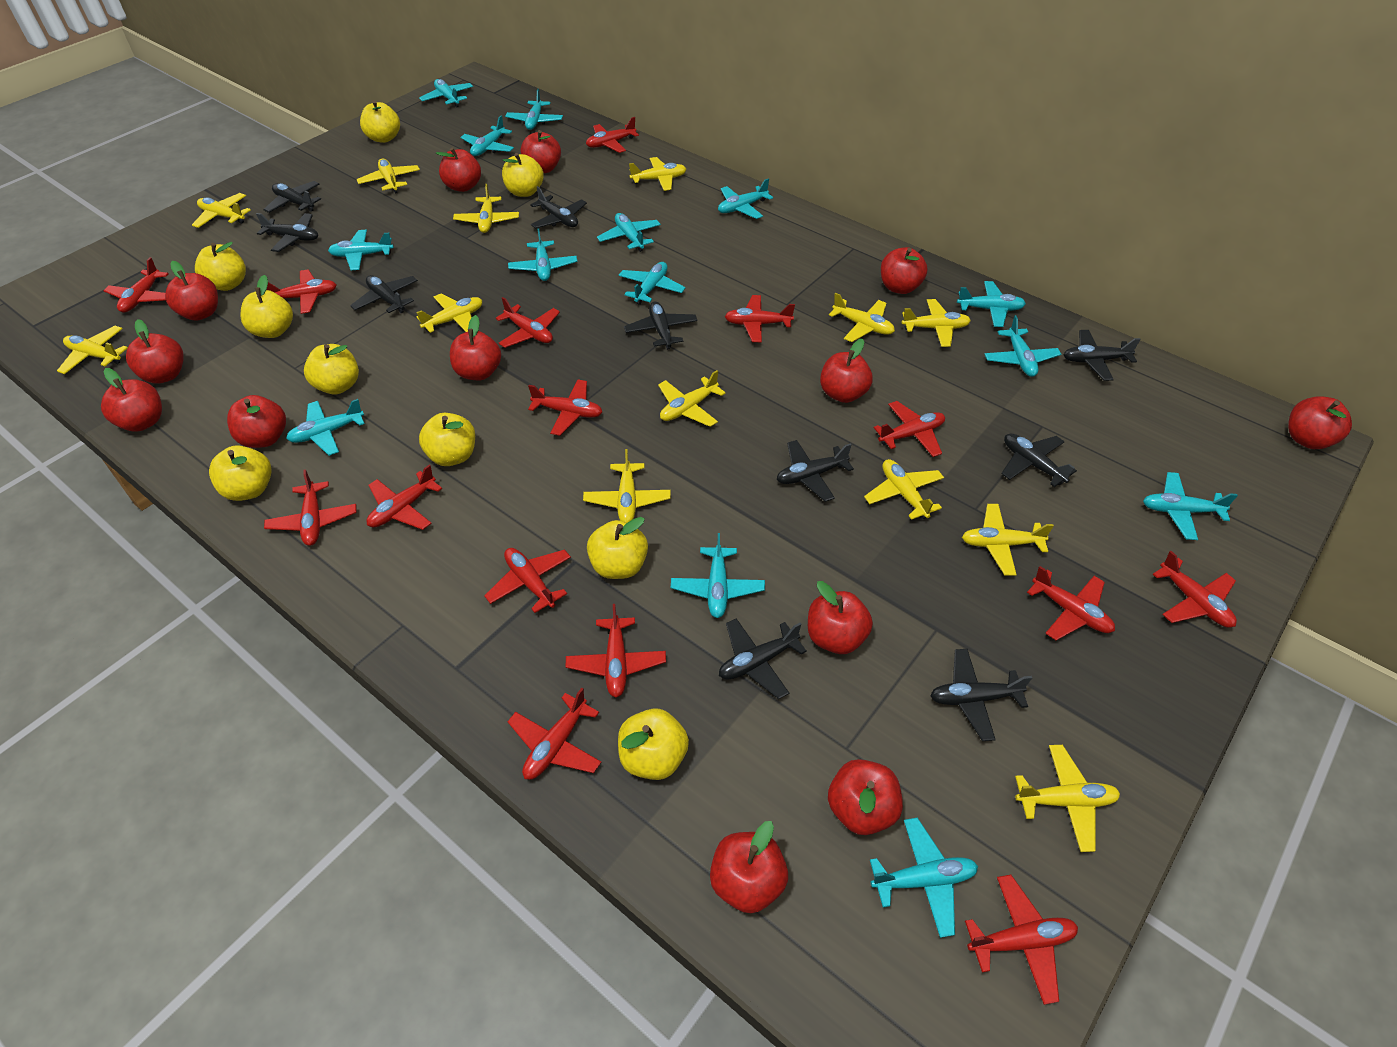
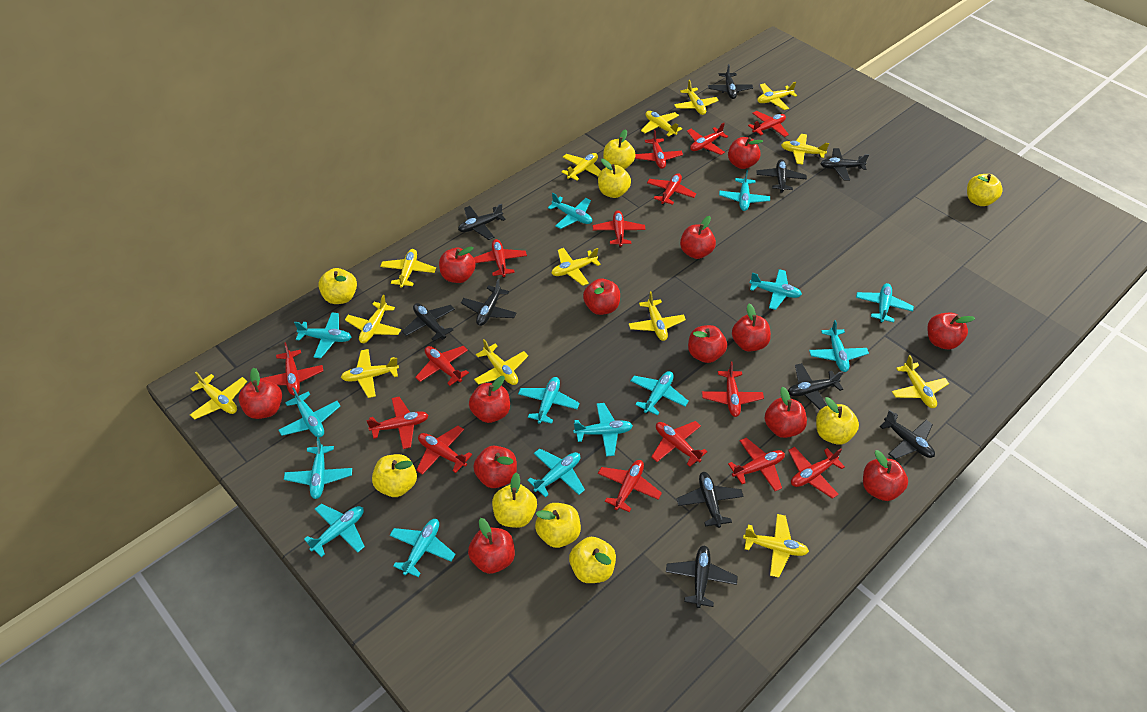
yellow plane: 13 -> 14

